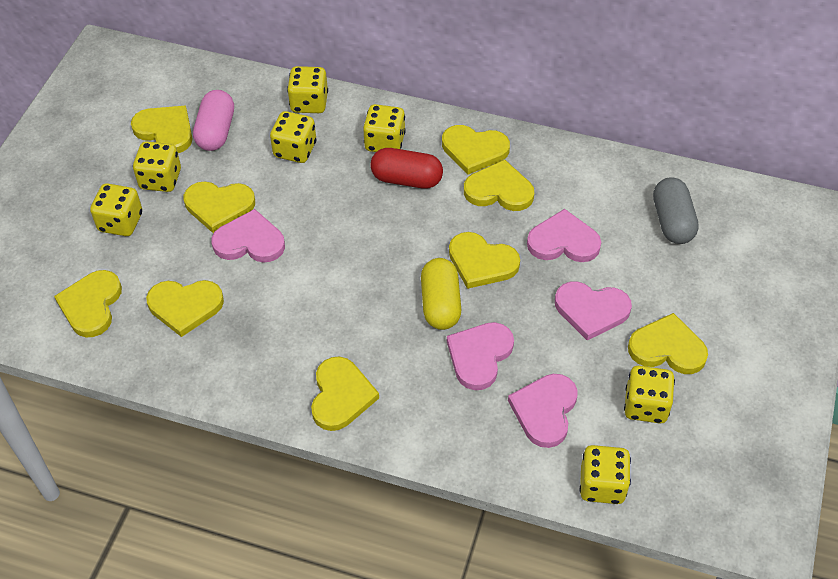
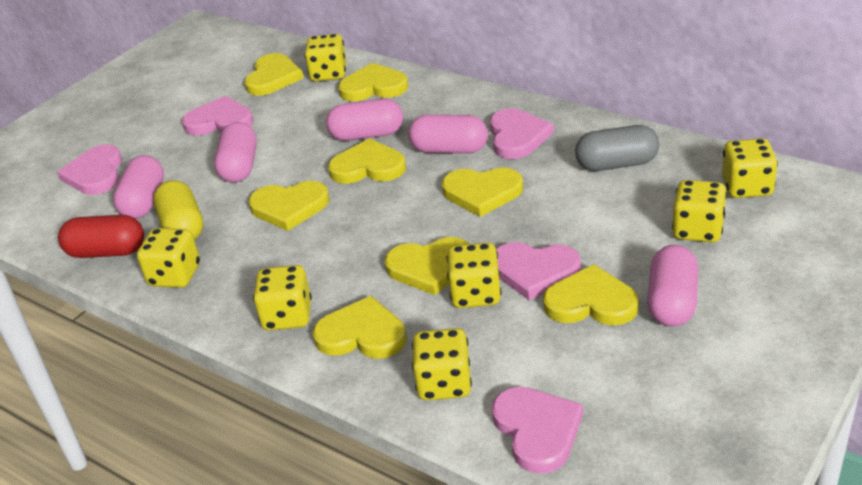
pink capsule: 1 -> 5
yellow heart: 9 -> 8

